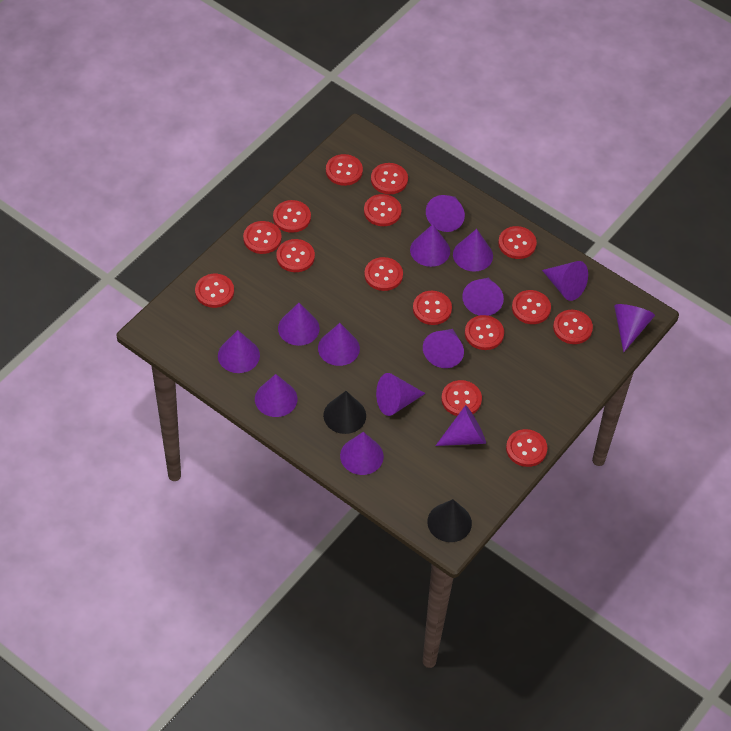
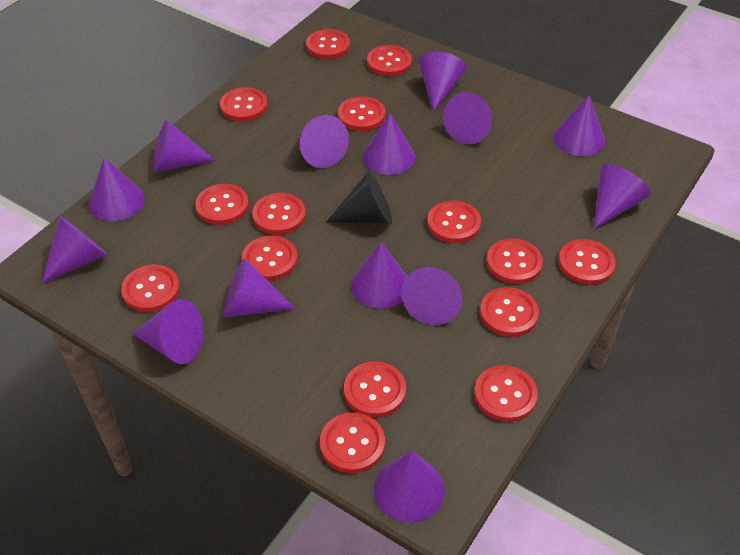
black cone: 2 -> 1

